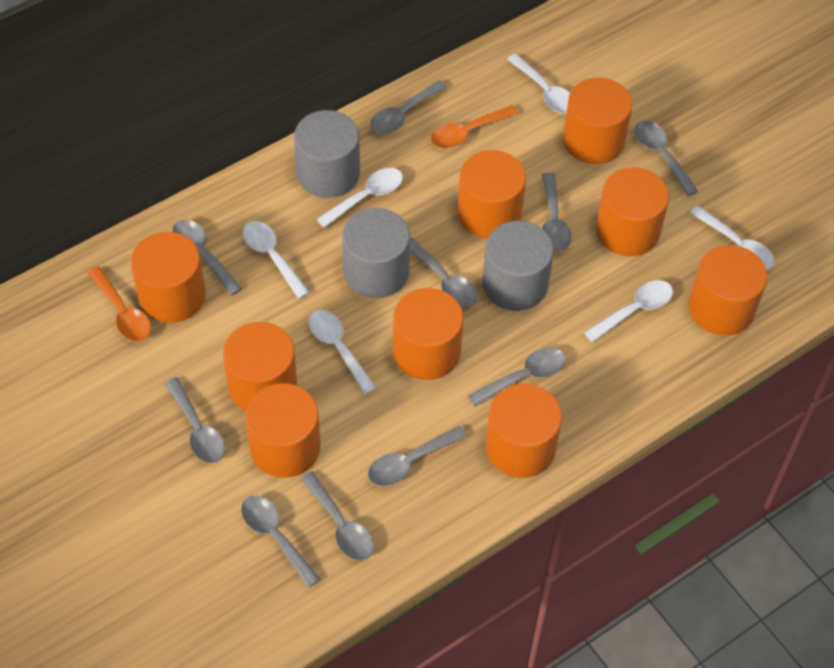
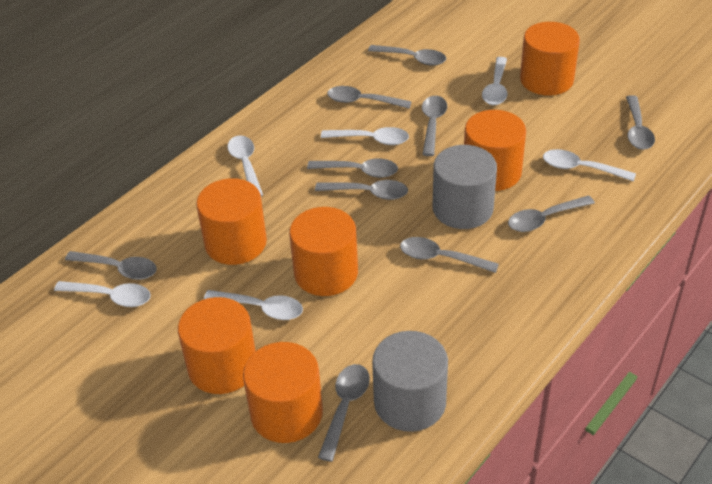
grey cylinder: 3 -> 2
orange cylinder: 9 -> 6
orange spoon: 2 -> 0

